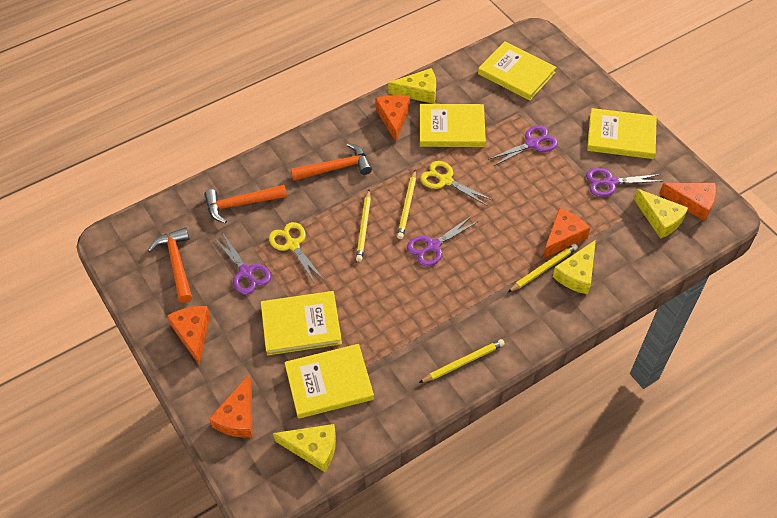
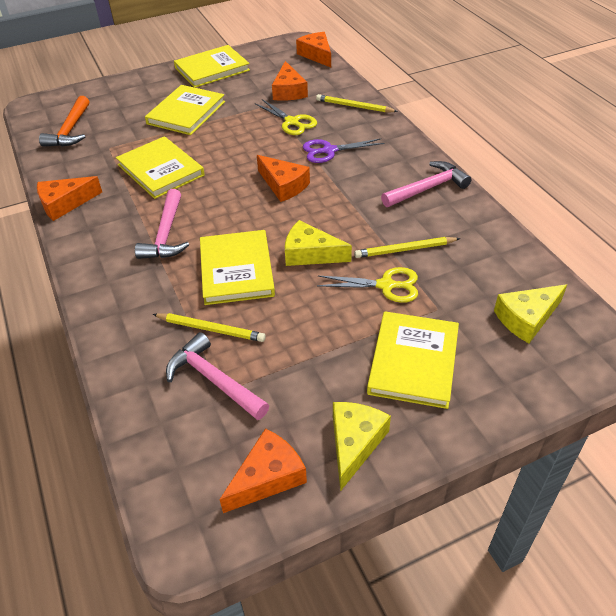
orange hammer: 3 -> 1
pink hammer: 0 -> 3
purple scissors: 4 -> 1
yellow cheese: 4 -> 3
yellow pencil: 4 -> 3

